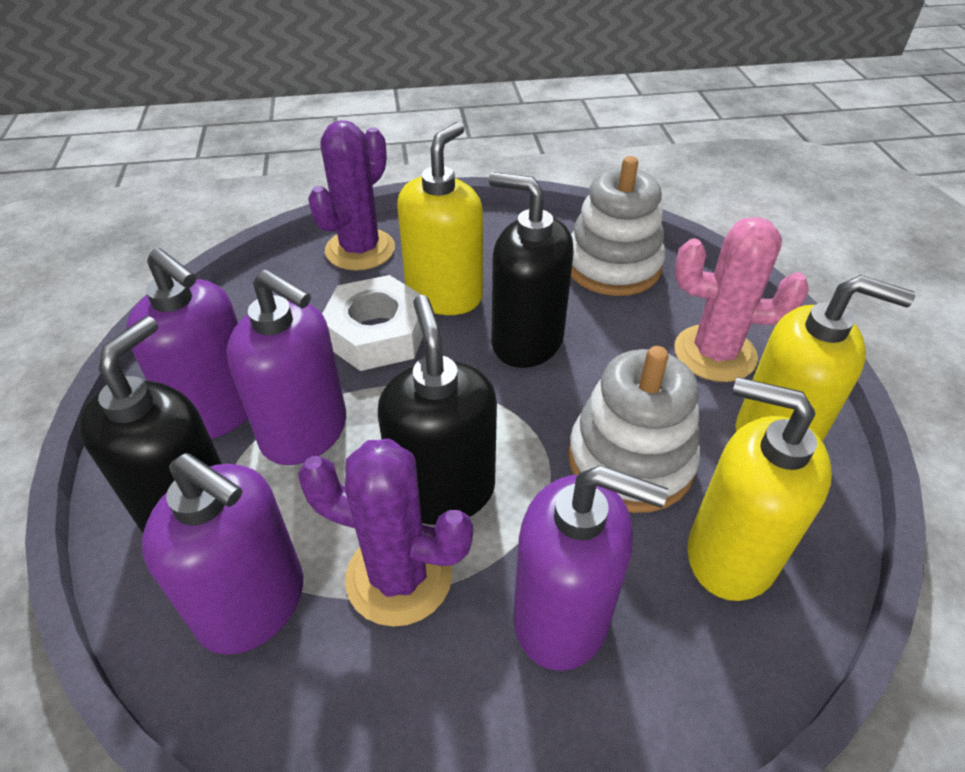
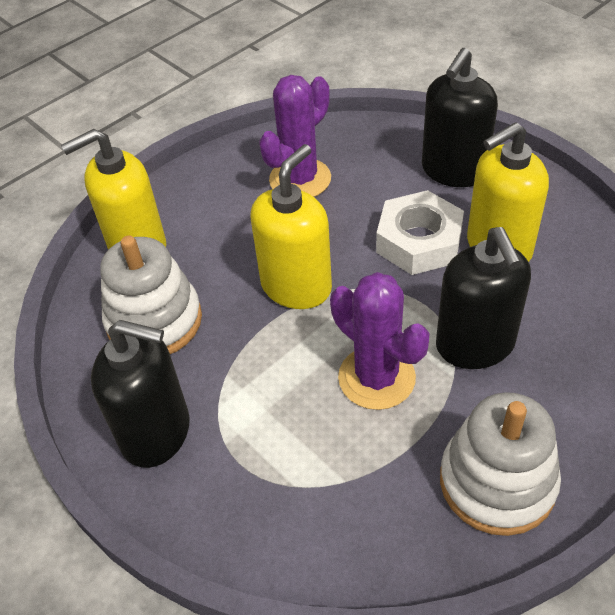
pink cactus: 1 -> 0
purple soap dispenser: 4 -> 0

